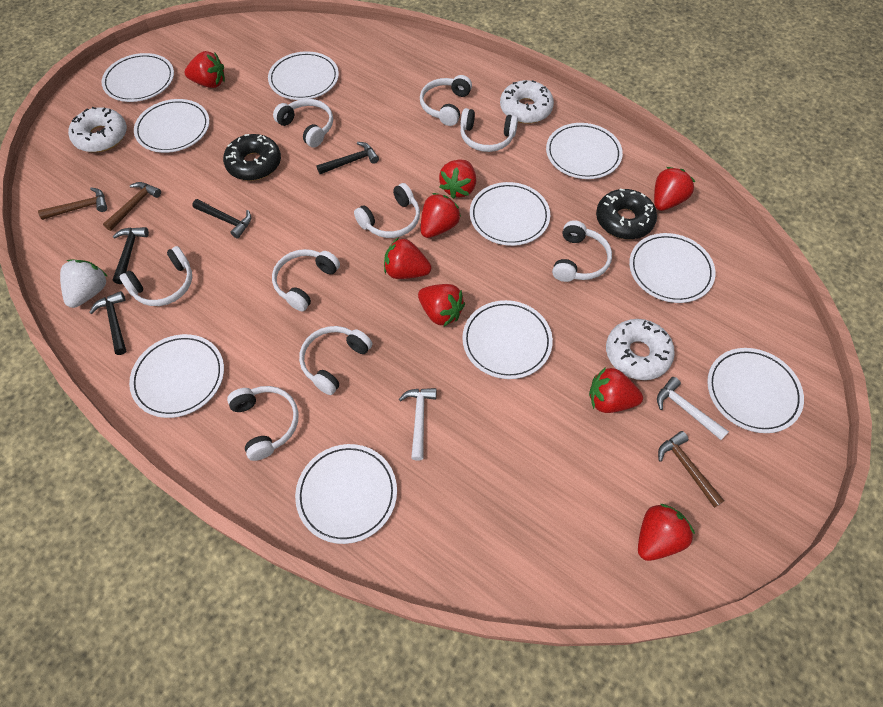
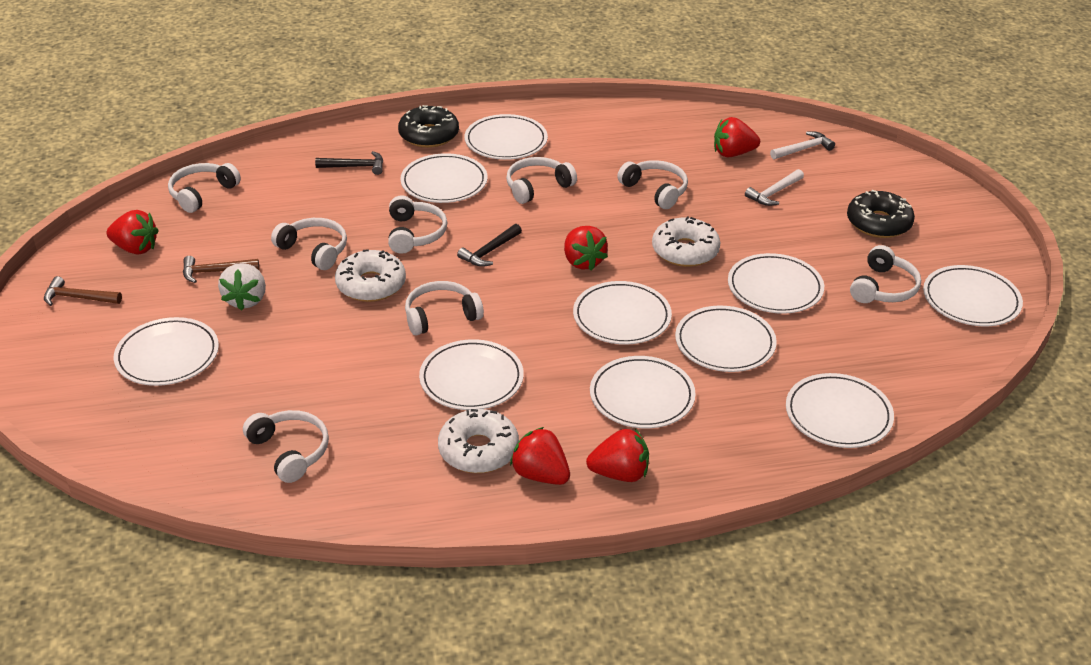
black hammer: 4 -> 2
brown hammer: 3 -> 2
red strawberry: 8 -> 5
white headphones: 9 -> 8

